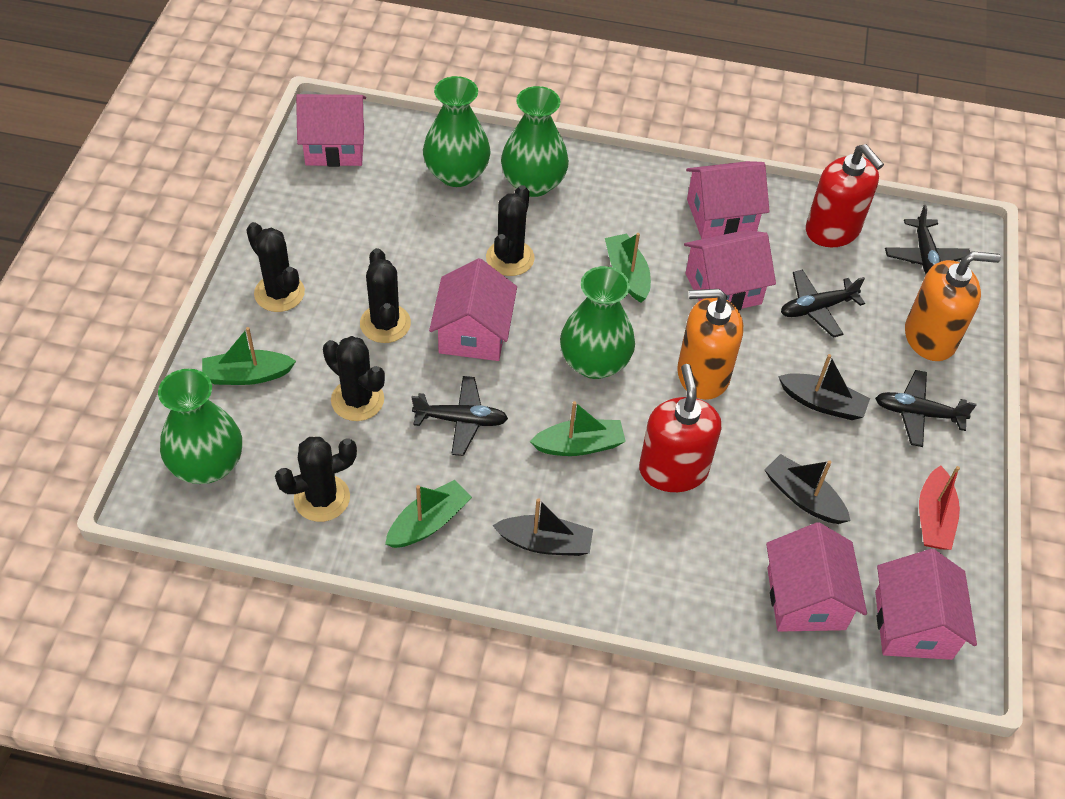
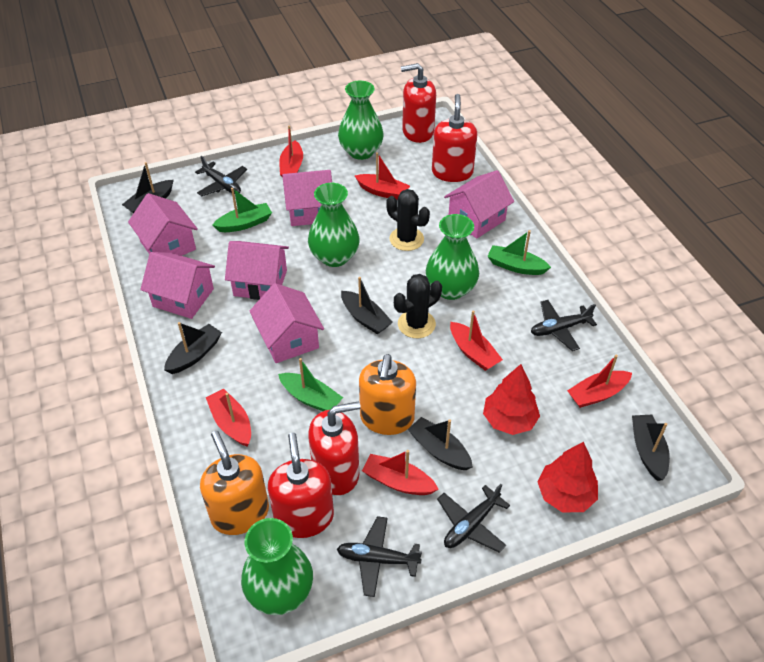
black boat: 3 -> 5
black cactus: 5 -> 2
green boat: 4 -> 3
red boat: 1 -> 6
red soap dispenser: 2 -> 4
red tree: 0 -> 2

